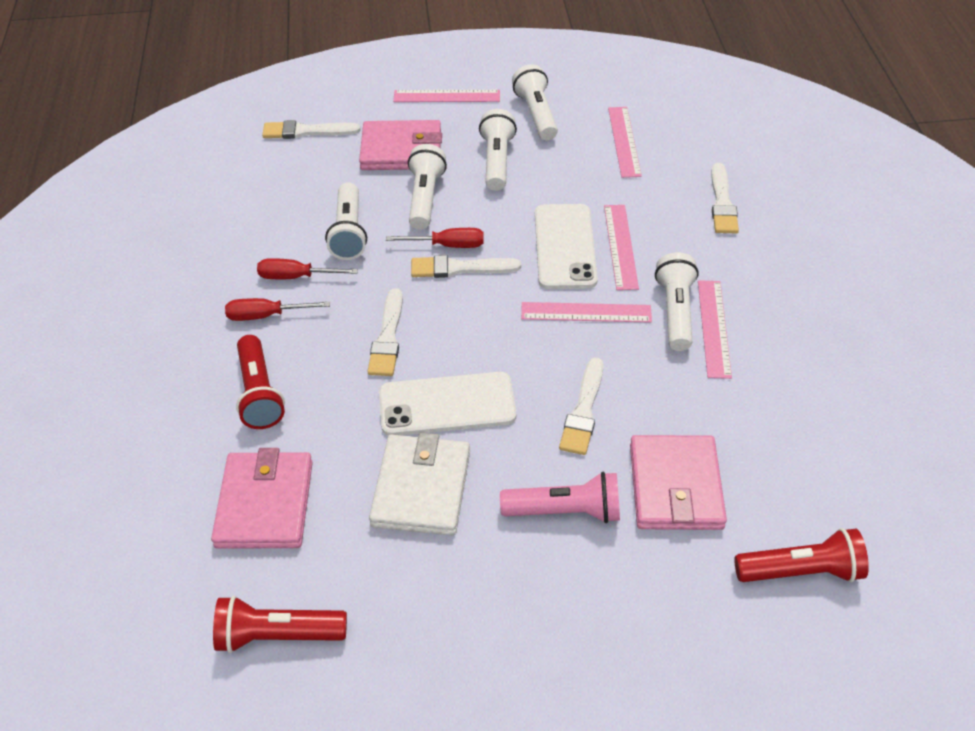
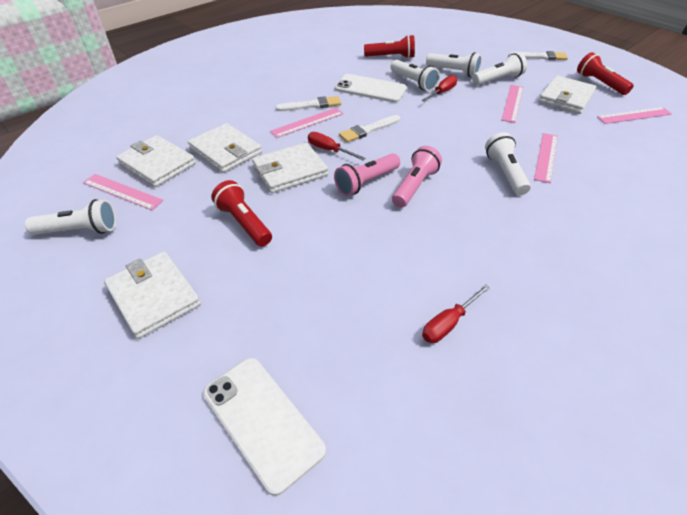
pink flashlight: 1 -> 2
pink wallet: 3 -> 0
white brush: 5 -> 3
white wallet: 1 -> 5

